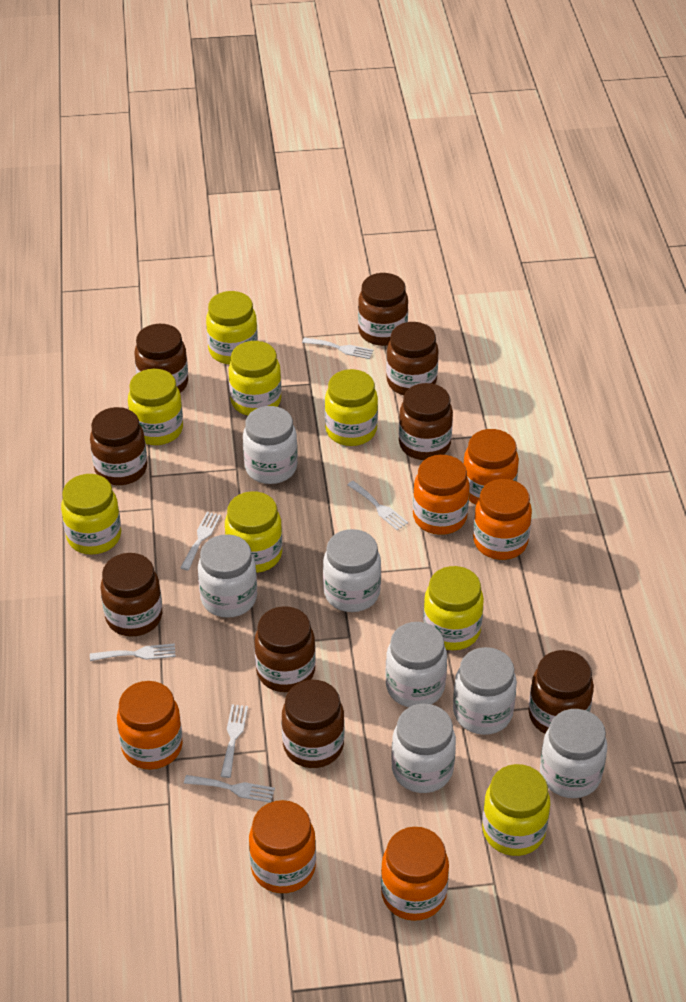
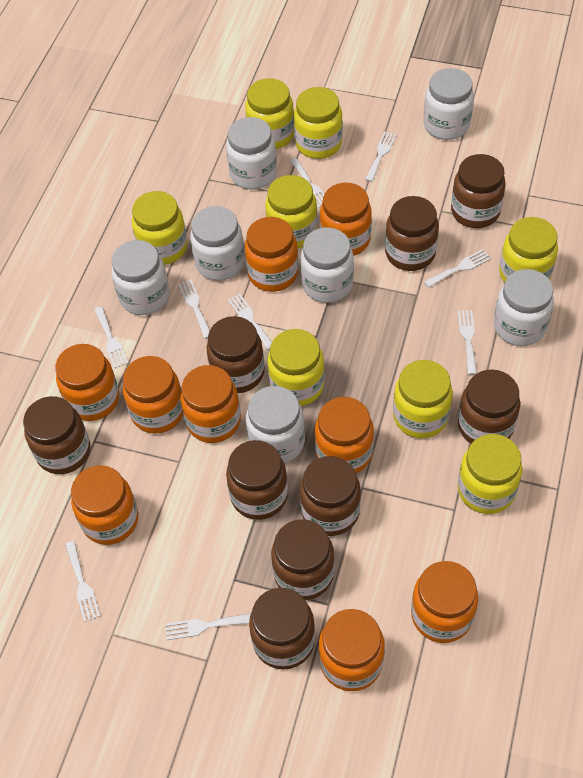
orange jar: 6 -> 9
white fork: 6 -> 9

